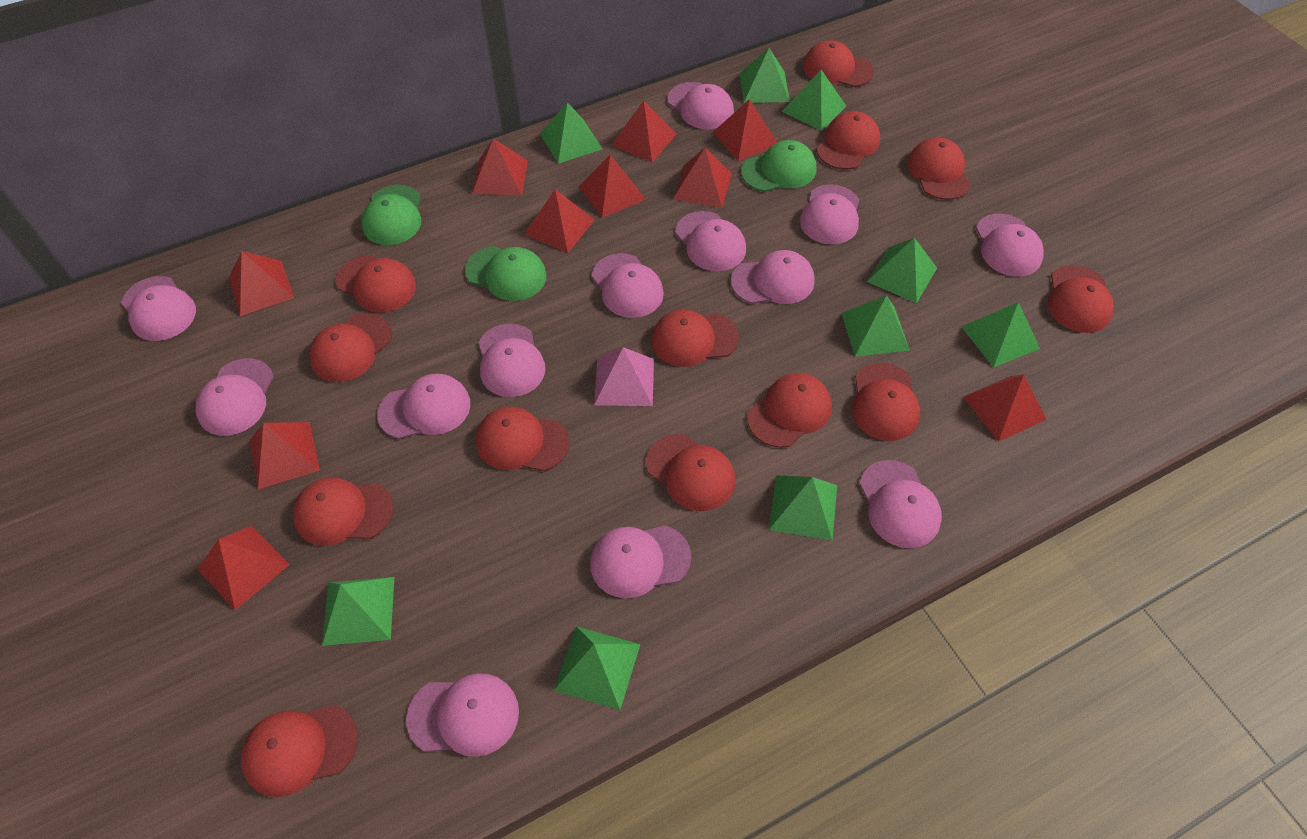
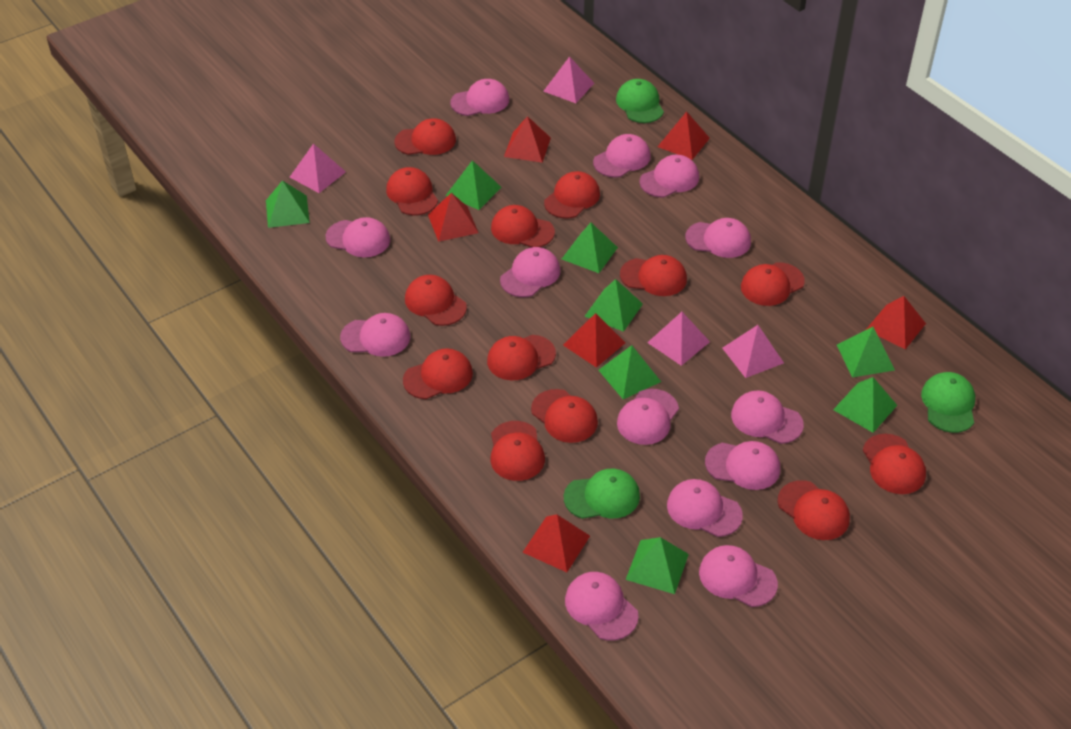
green pyramid: 9 -> 8
pink pyramid: 1 -> 4
red pyramid: 10 -> 6

